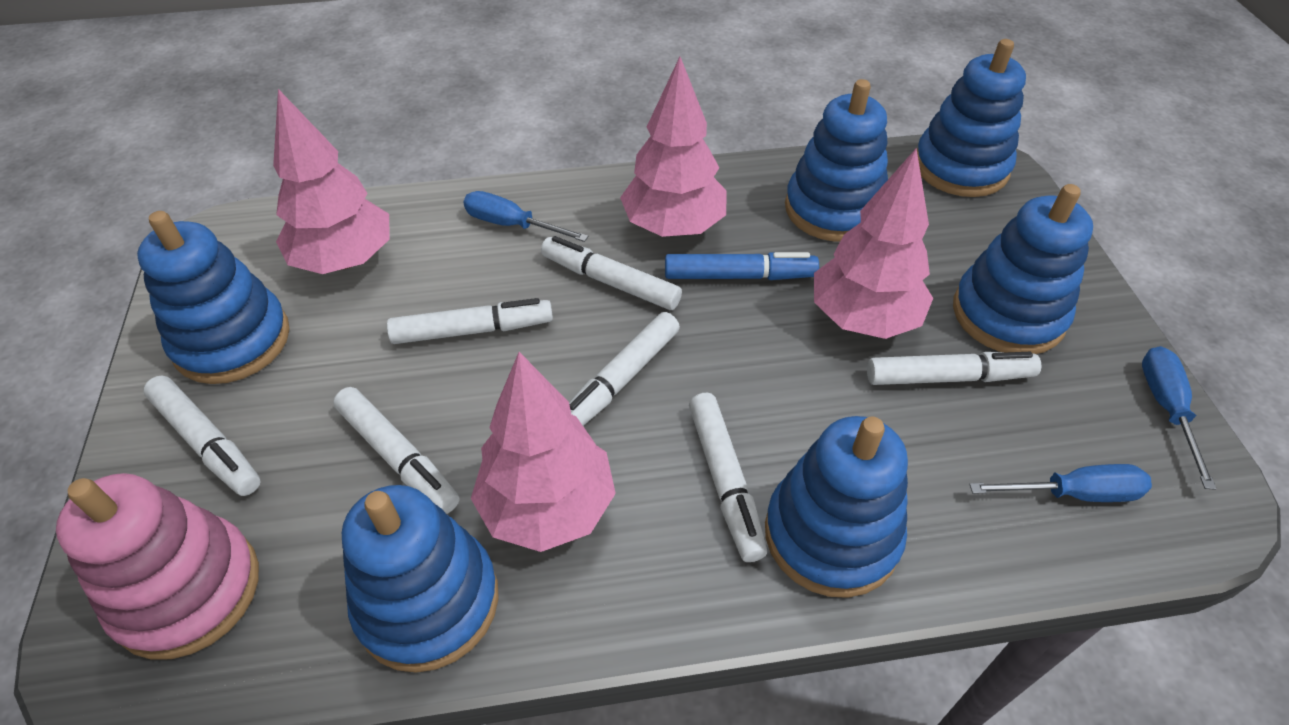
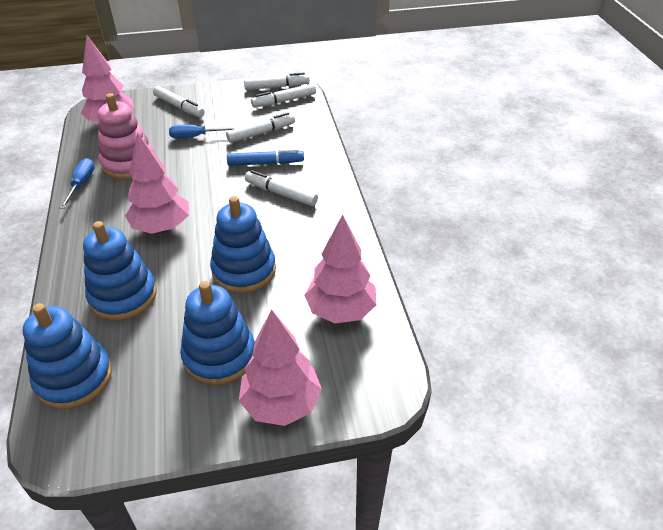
blue screwdriver: 3 -> 2
blue stacking toy: 6 -> 4
white marker: 7 -> 5

